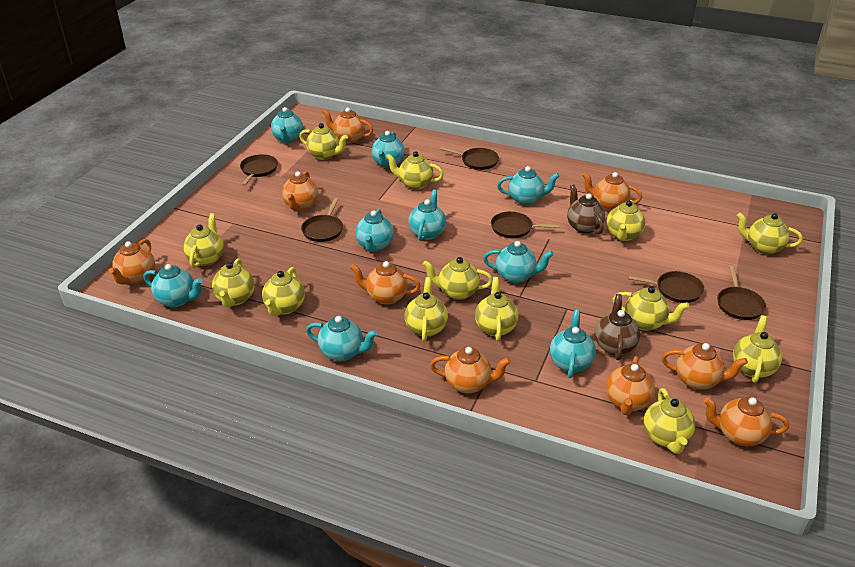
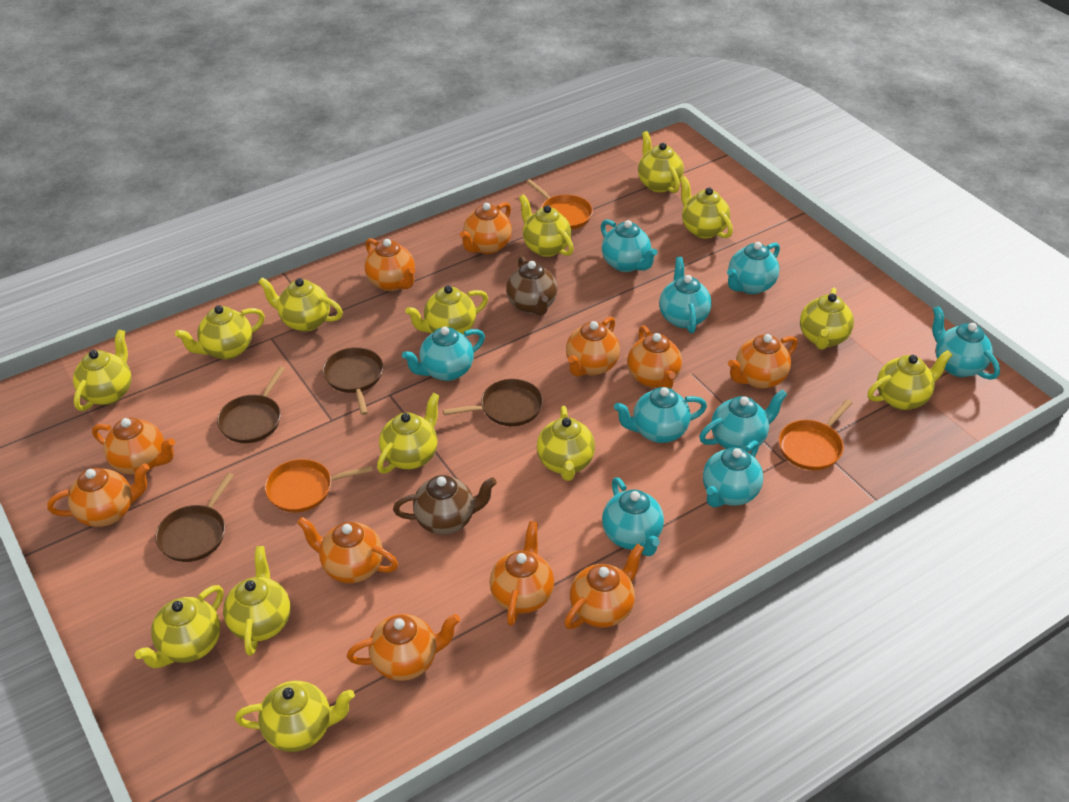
brown pan: 6 -> 4
orange pan: 0 -> 3
orange teapot: 9 -> 11
yellow teapot: 13 -> 14

